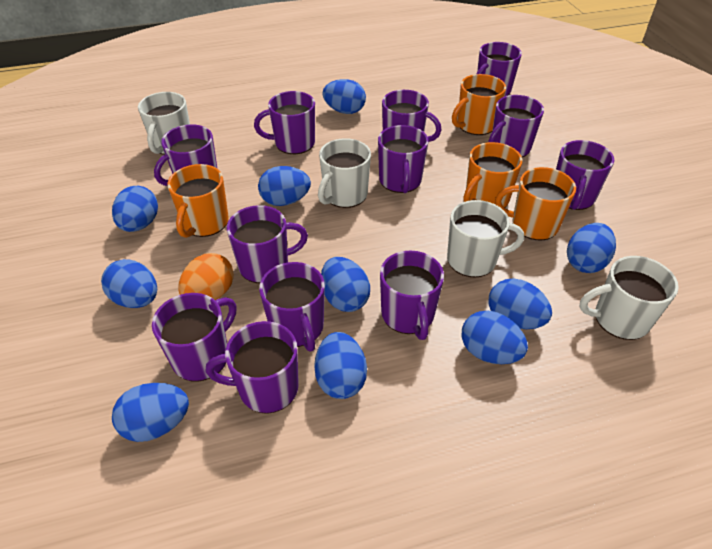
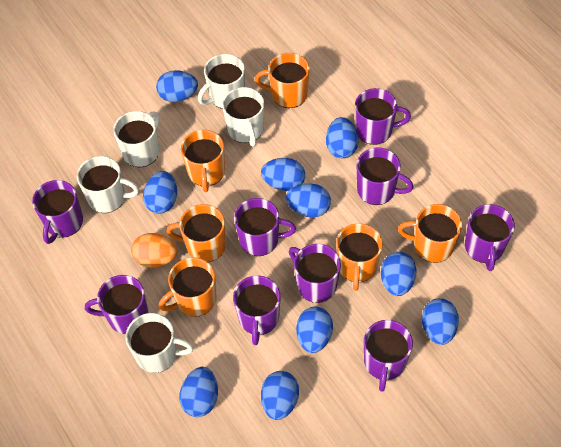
orange mug: 4 -> 6
purple mug: 12 -> 9
white mug: 4 -> 5

